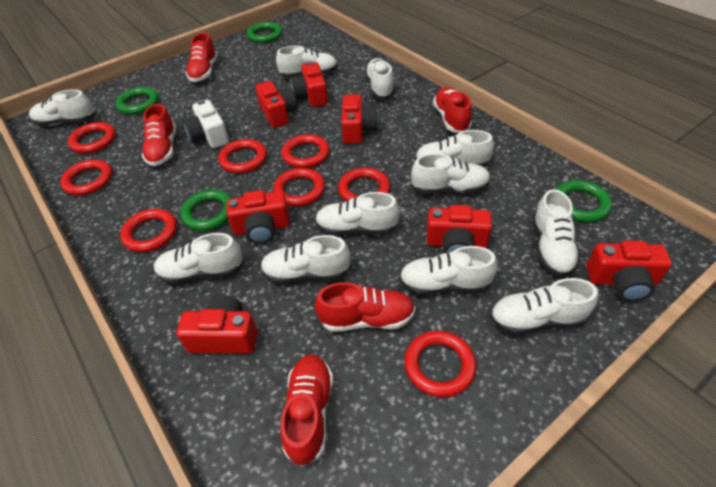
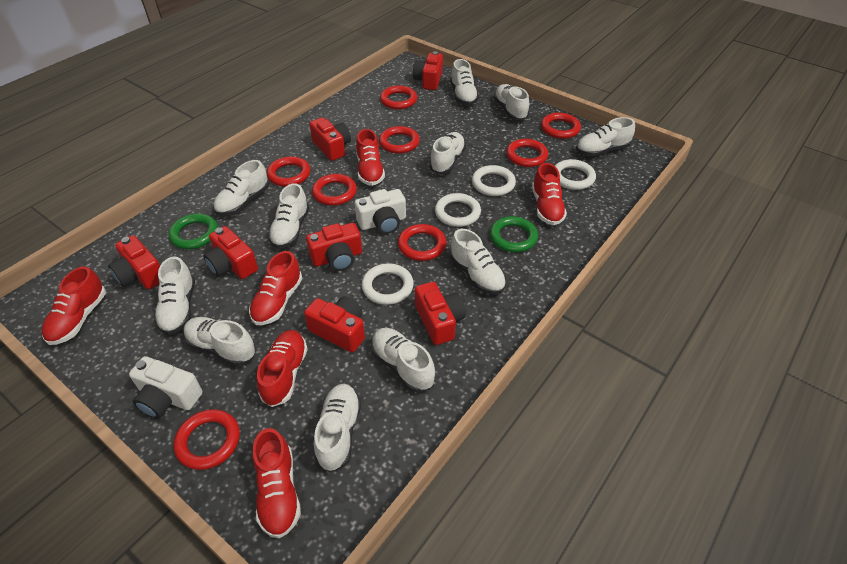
green ring: 4 -> 2
red shoe: 5 -> 6
white camera: 1 -> 2
white ring: 0 -> 4

